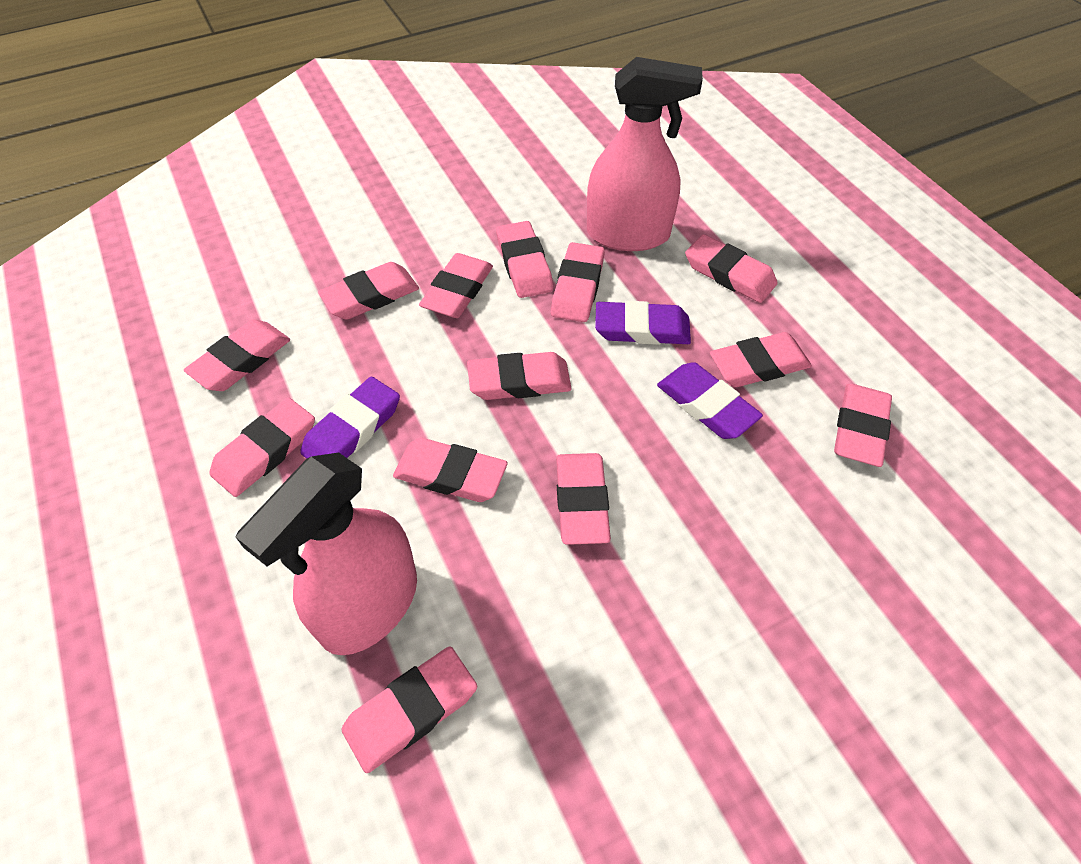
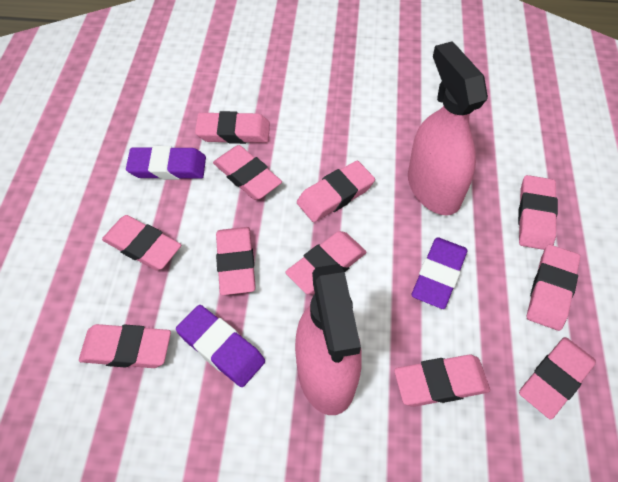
pink eraser: 13 -> 11

